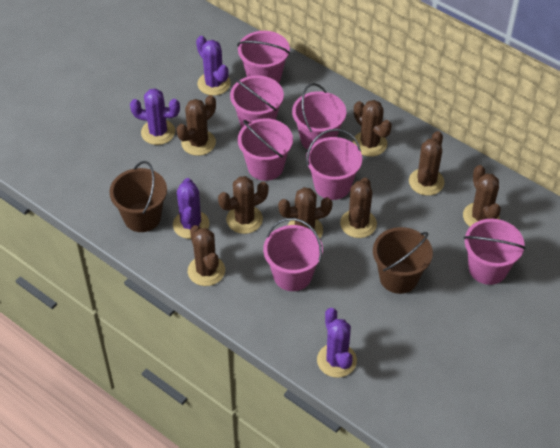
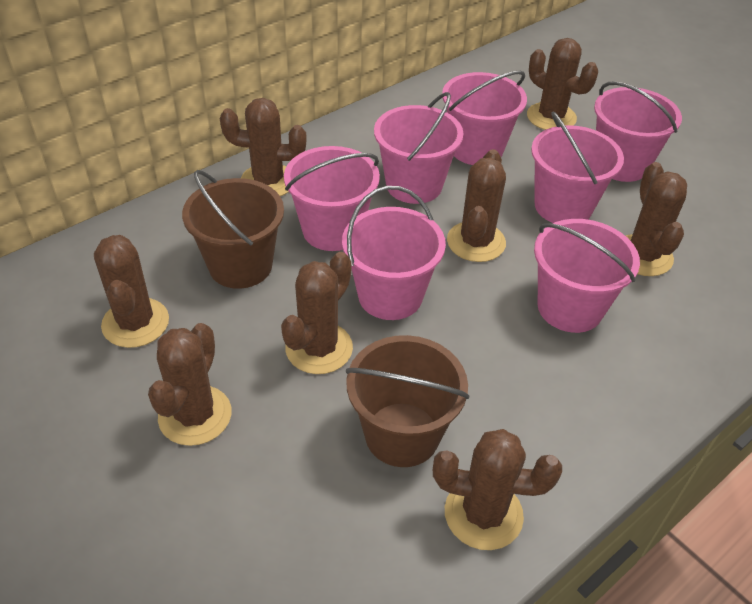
purple cactus: 4 -> 0

